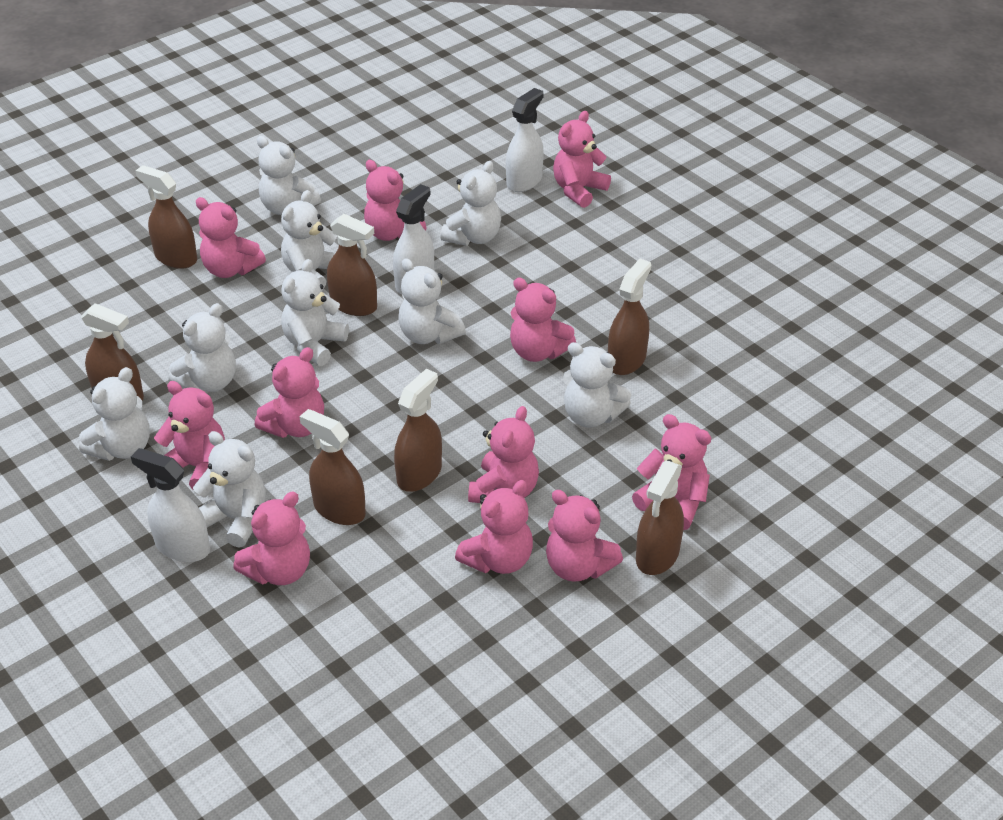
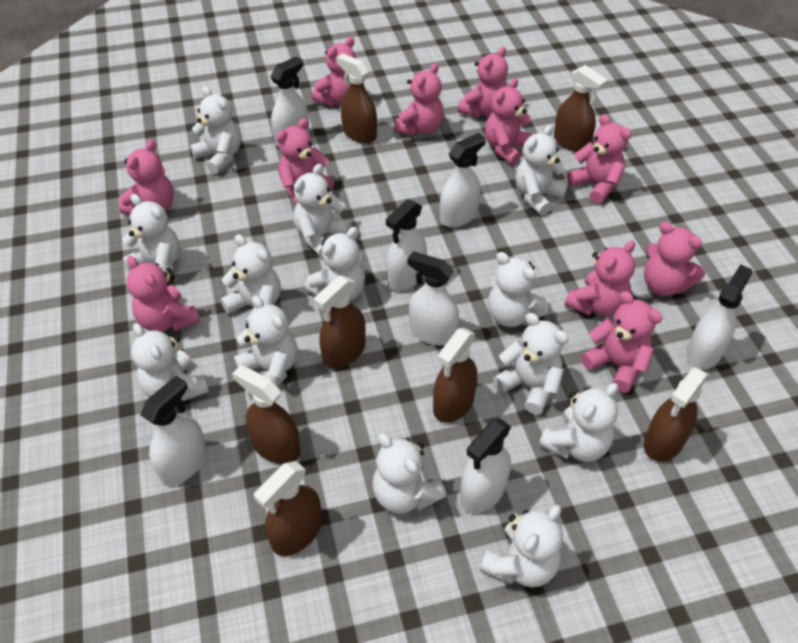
white spray bottle: 3 -> 7
white teddy bear: 9 -> 13

